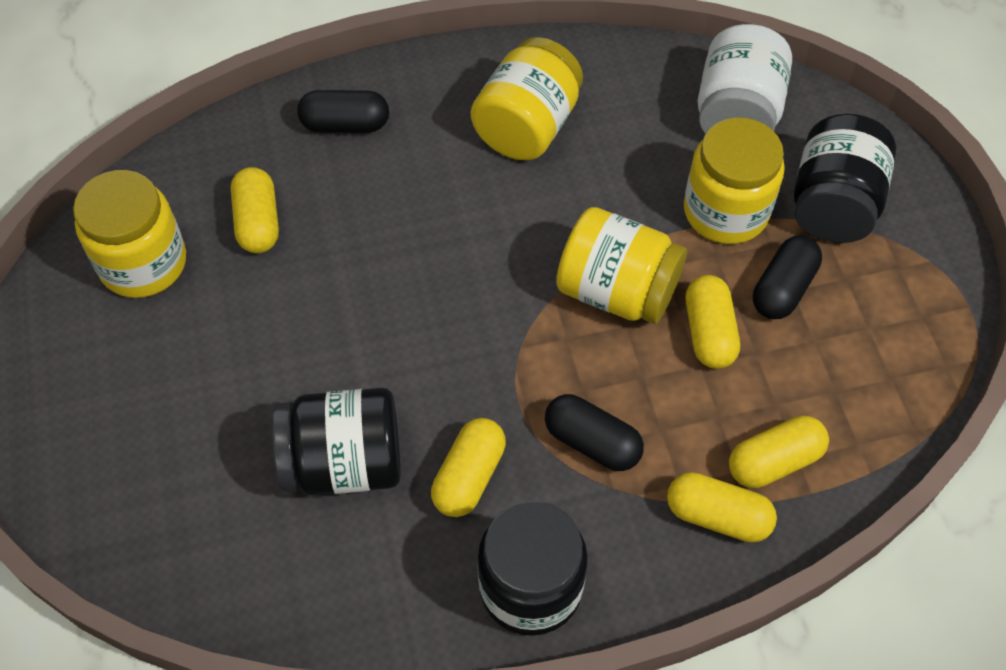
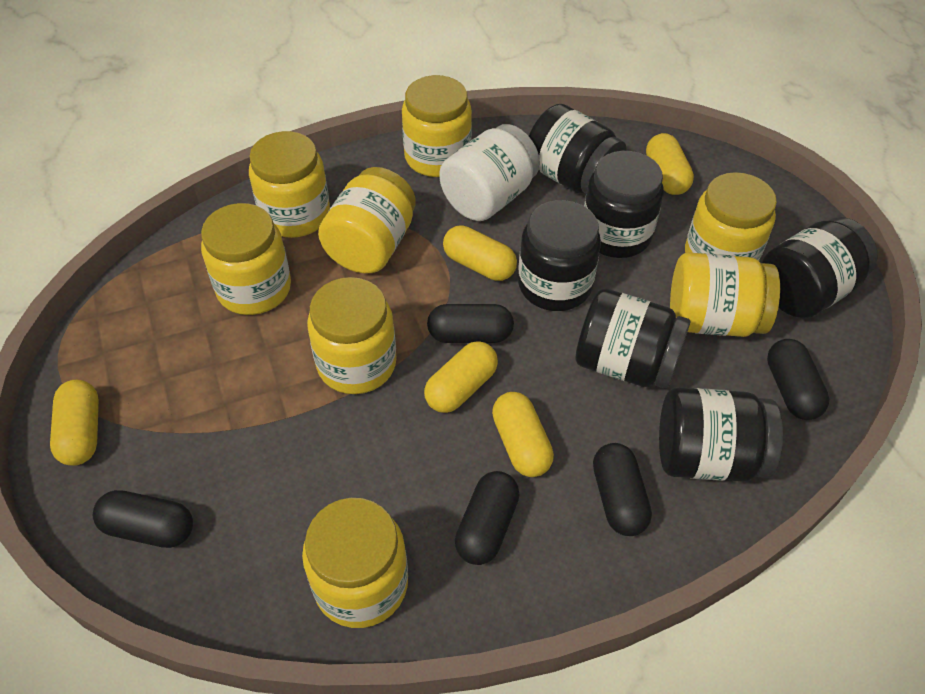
black capsule: 3 -> 5
black jar: 3 -> 6
yellow jar: 4 -> 8

